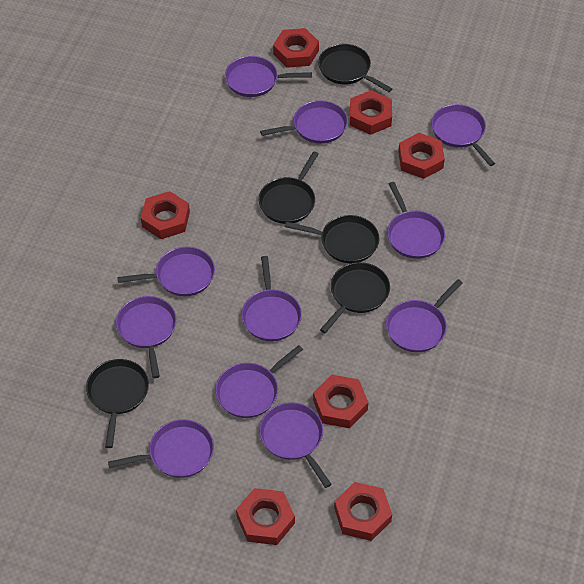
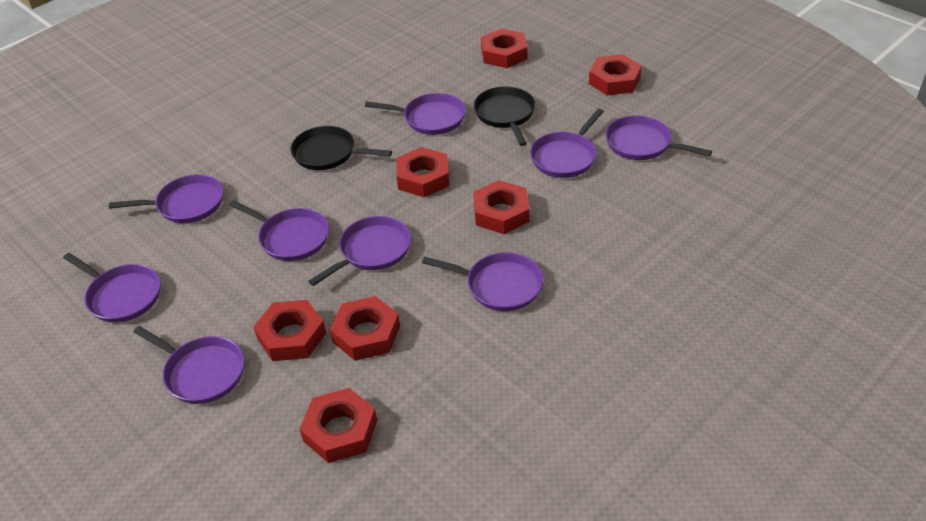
black pan: 5 -> 2
purple pan: 11 -> 9

